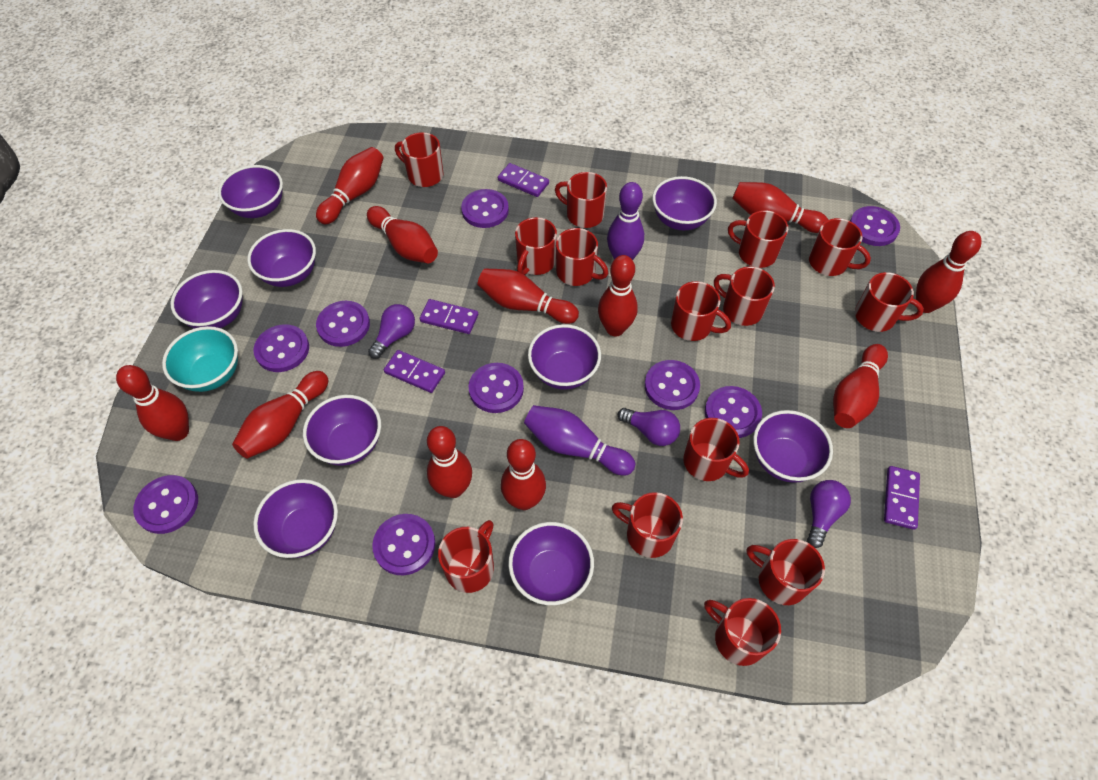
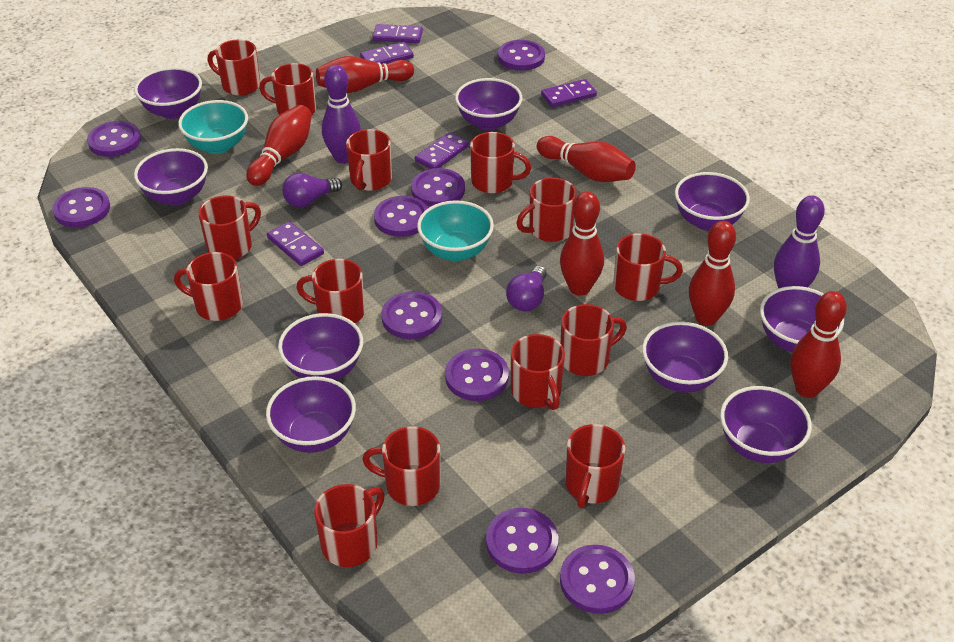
purple domino: 4 -> 5
purple light bulb: 3 -> 2
red bowling pin: 11 -> 6
turquoise bowl: 1 -> 2

